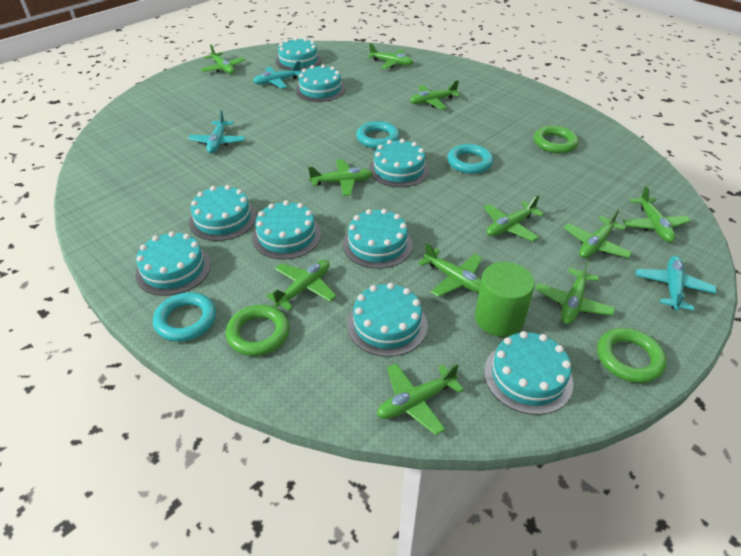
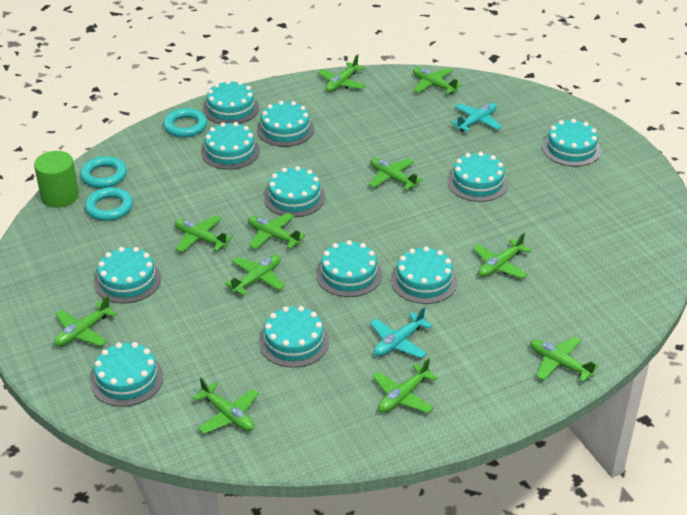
green ring: 3 -> 0
turquoise cake: 9 -> 11
turquoise plane: 3 -> 2

